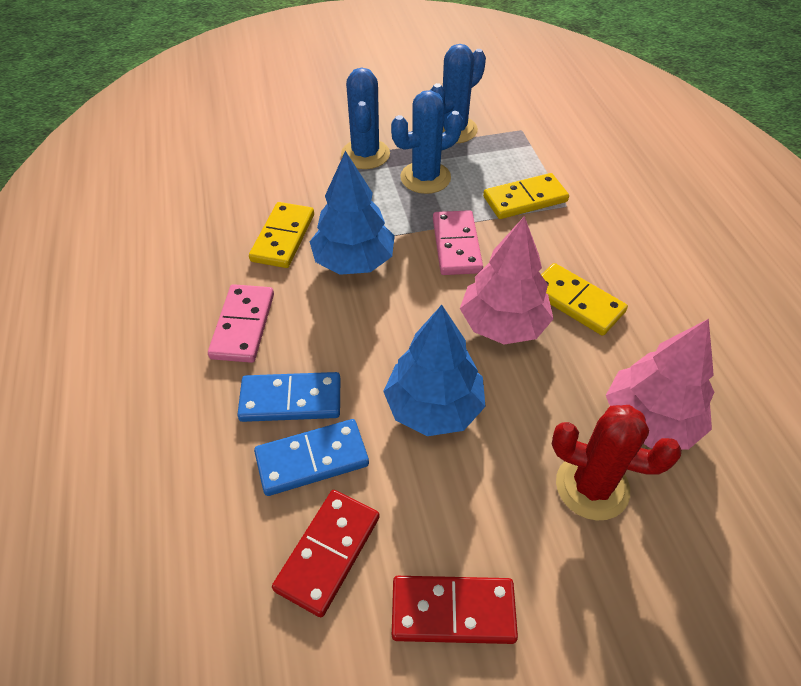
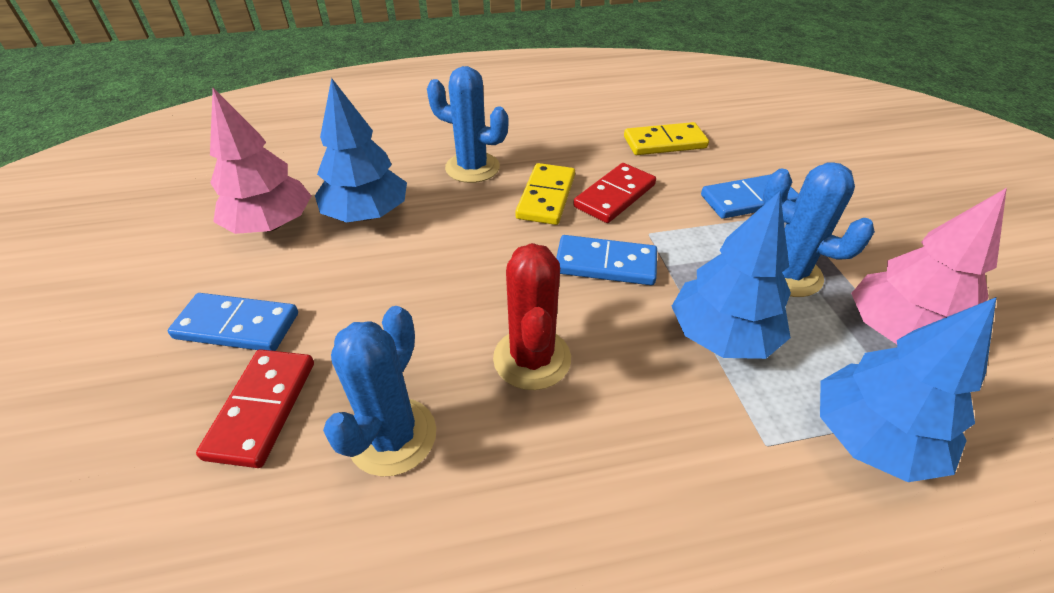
blue domino: 2 -> 3
blue tree: 2 -> 3
pink domino: 2 -> 0
yellow domino: 3 -> 2

